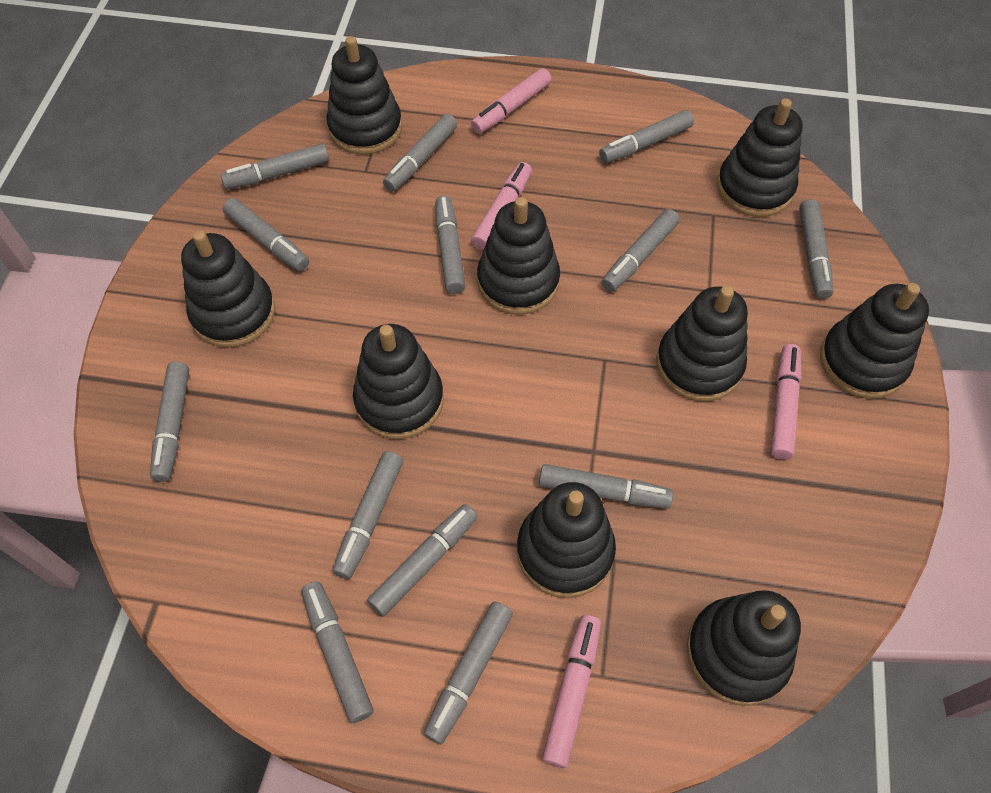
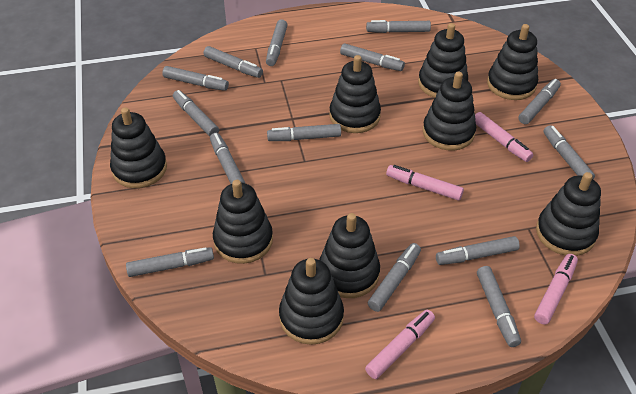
grey marker: 13 -> 14

